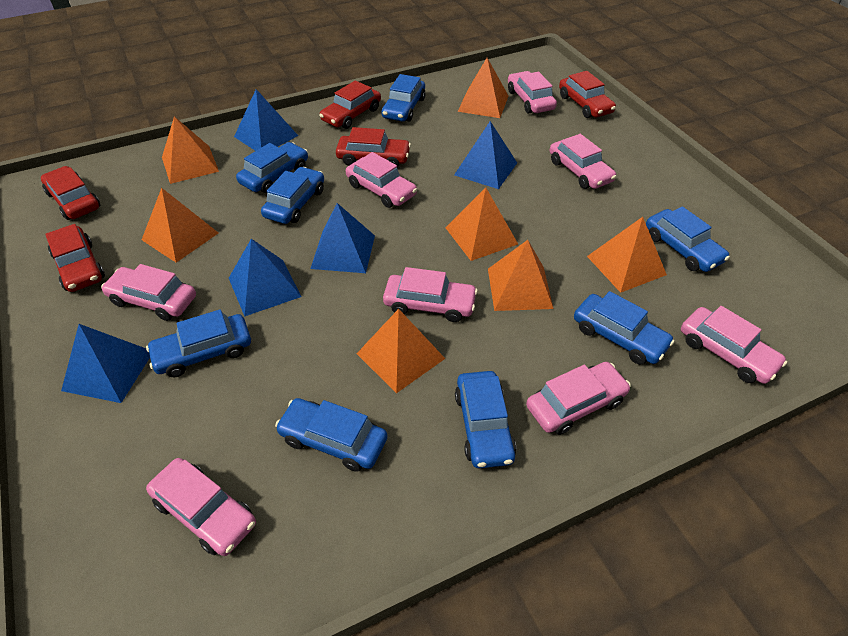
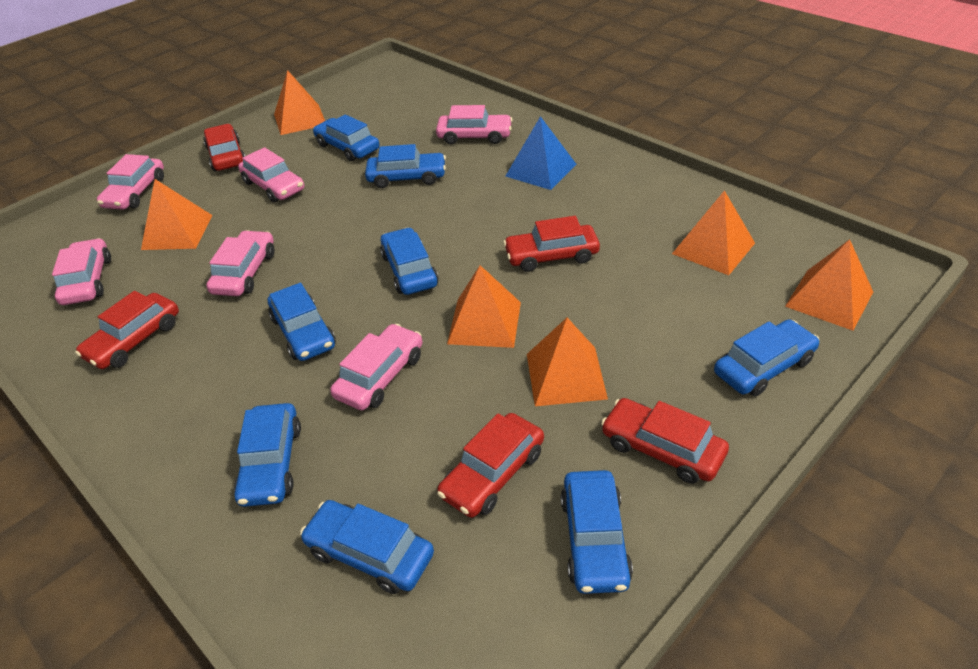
blue pyramid: 5 -> 1
orange pyramid: 7 -> 6
pink car: 8 -> 6

